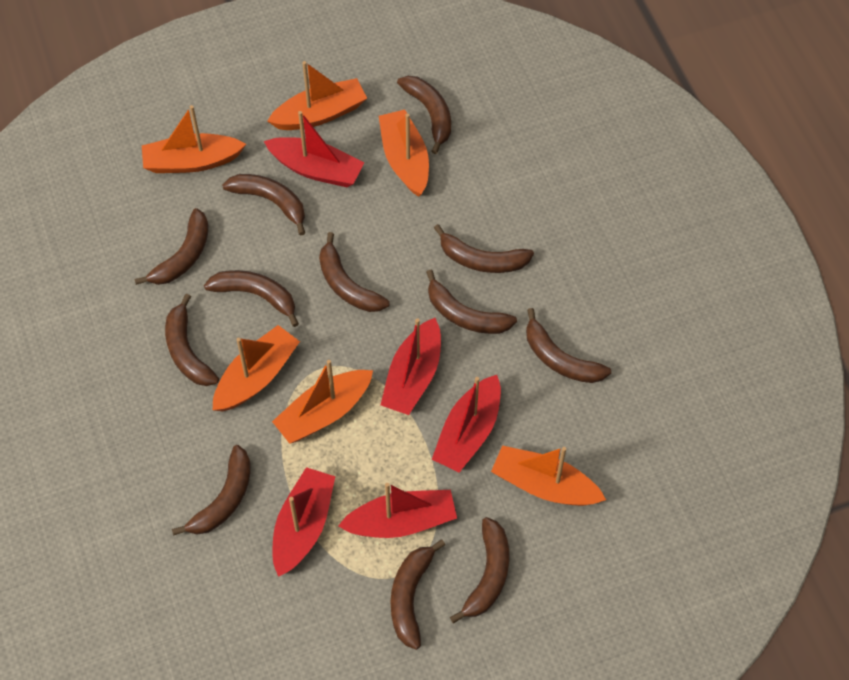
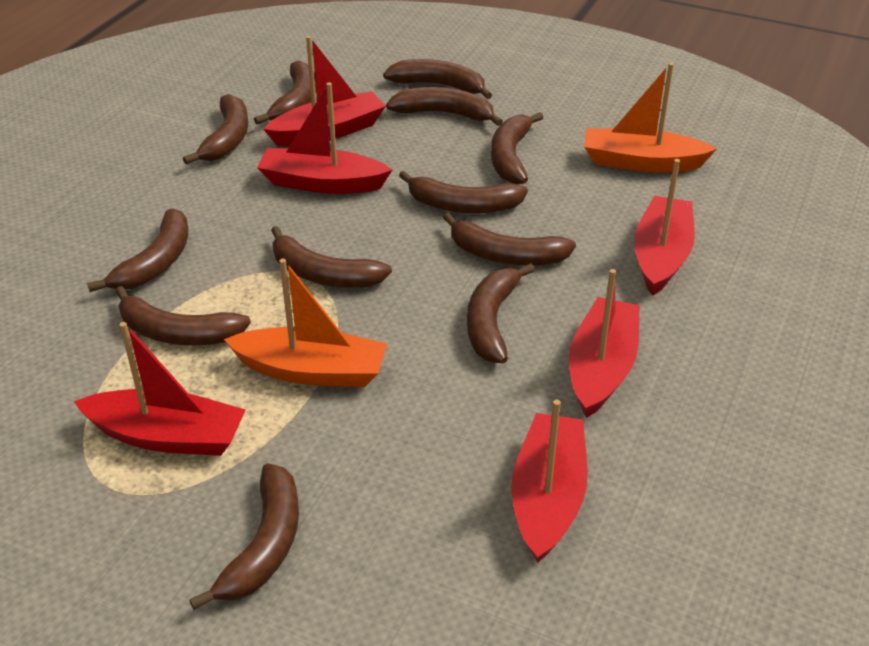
orange boat: 6 -> 2
red boat: 5 -> 6

